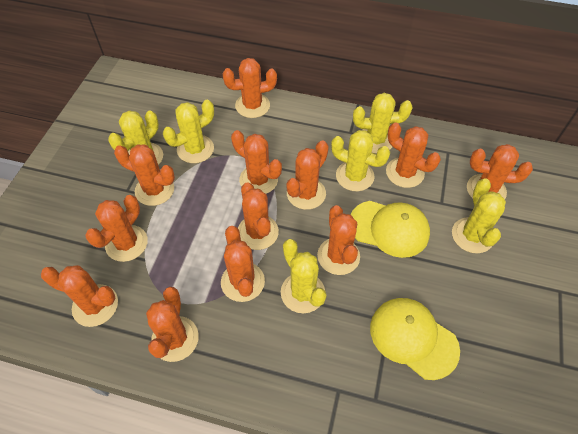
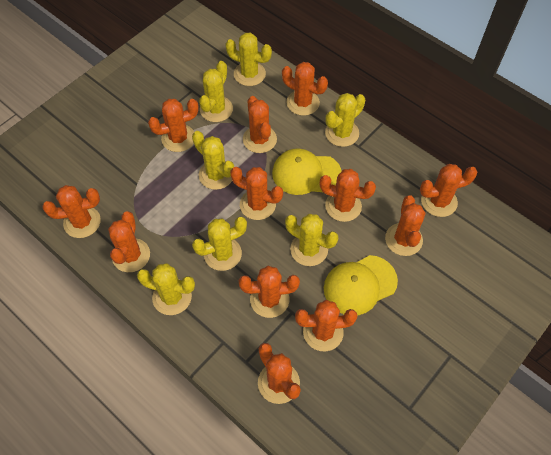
yellow cactus: 6 -> 7

